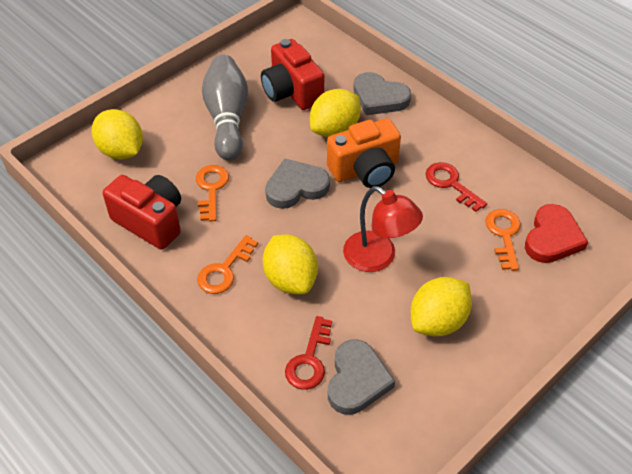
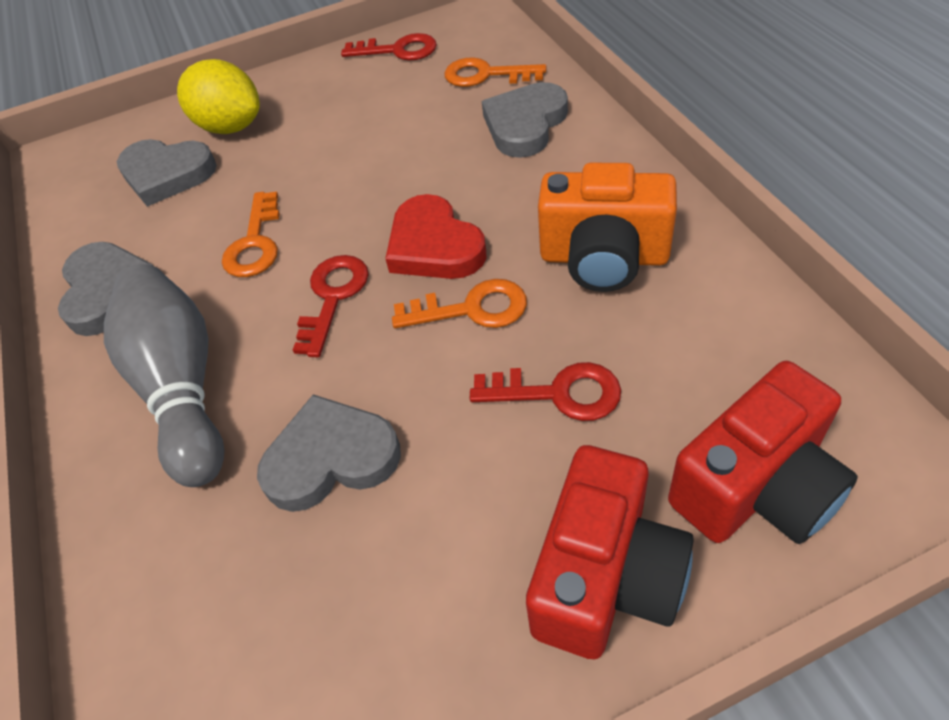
grey heart: 3 -> 4
red key: 2 -> 3
red lamp: 1 -> 0
yellow lemon: 4 -> 1

